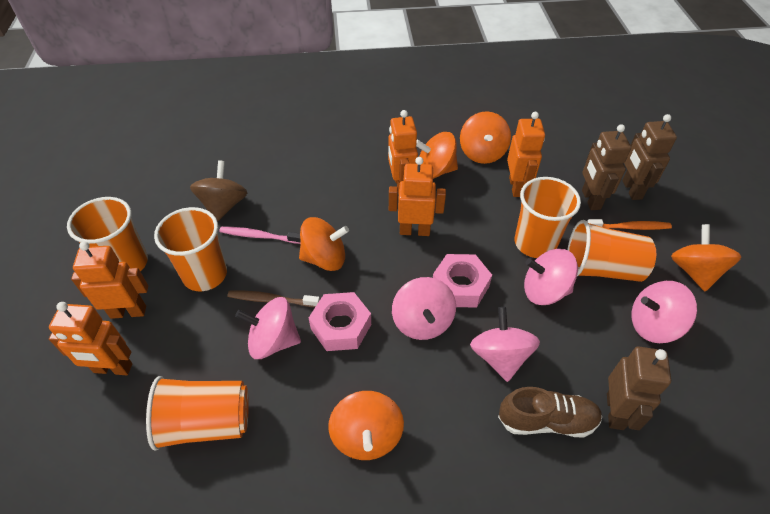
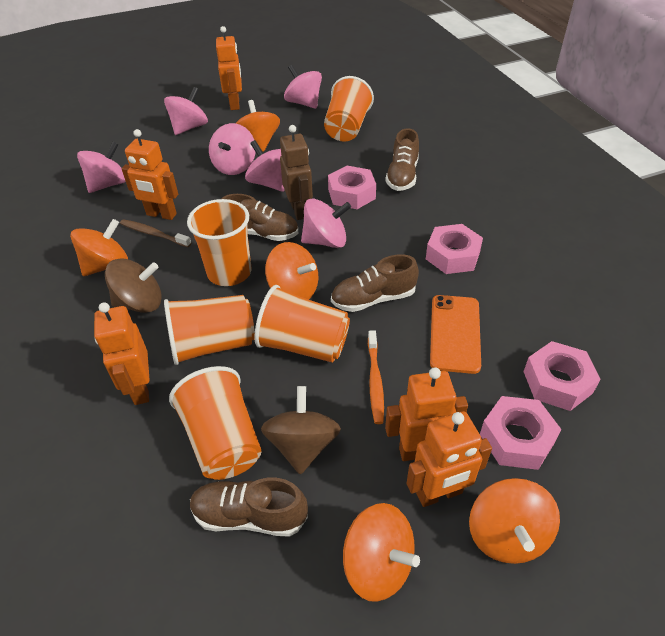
brown robot: 3 -> 1
brown shoe: 1 -> 4
brown spinning top: 1 -> 2
orange phone: 0 -> 1
pink nut: 2 -> 4
pink spinning top: 5 -> 6
pink toothbrush: 1 -> 0

